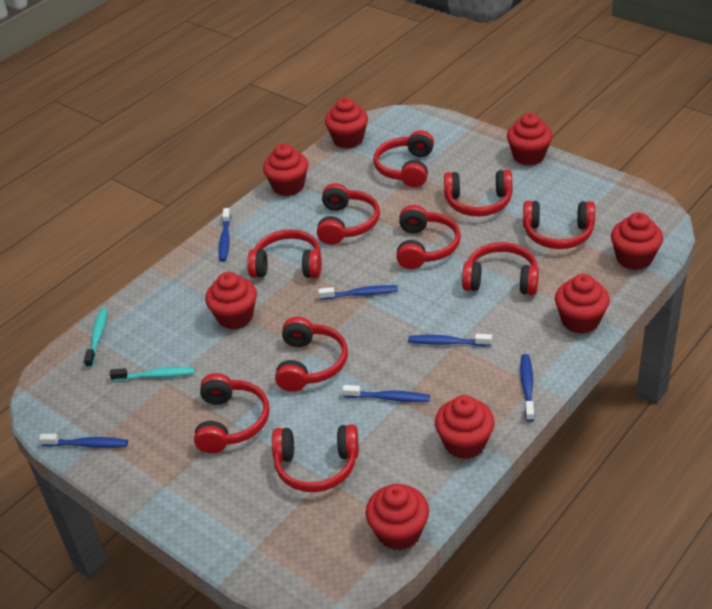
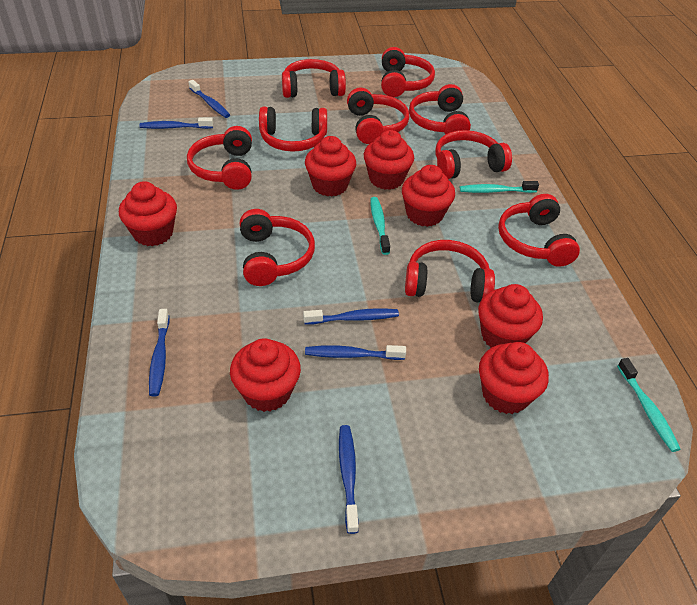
red cupcake: 8 -> 7
turquoise toothbrush: 2 -> 3

